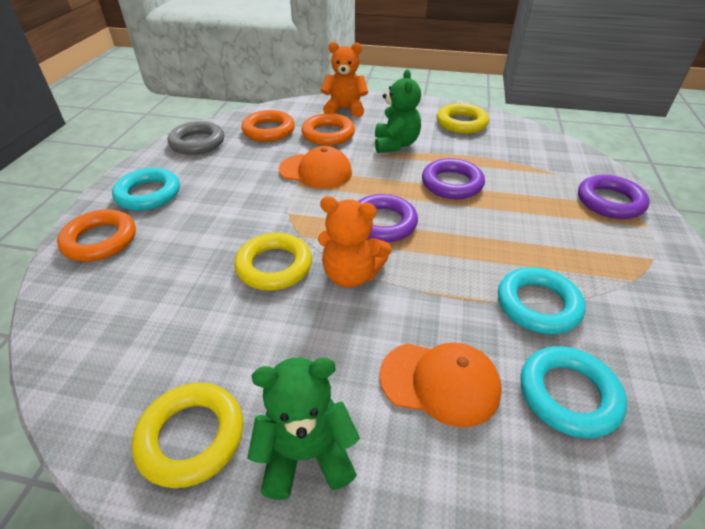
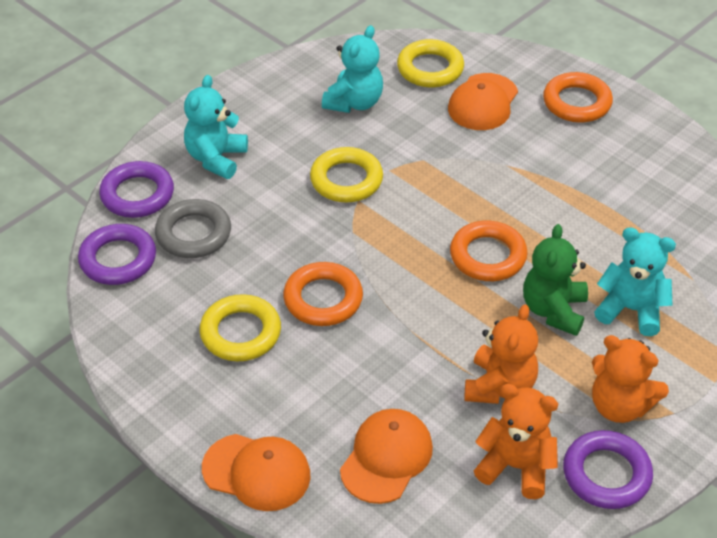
green teddy bear: 2 -> 1
orange cap: 2 -> 3
orange teddy bear: 2 -> 3
turquoise ring: 3 -> 0
turquoise teddy bear: 0 -> 3

